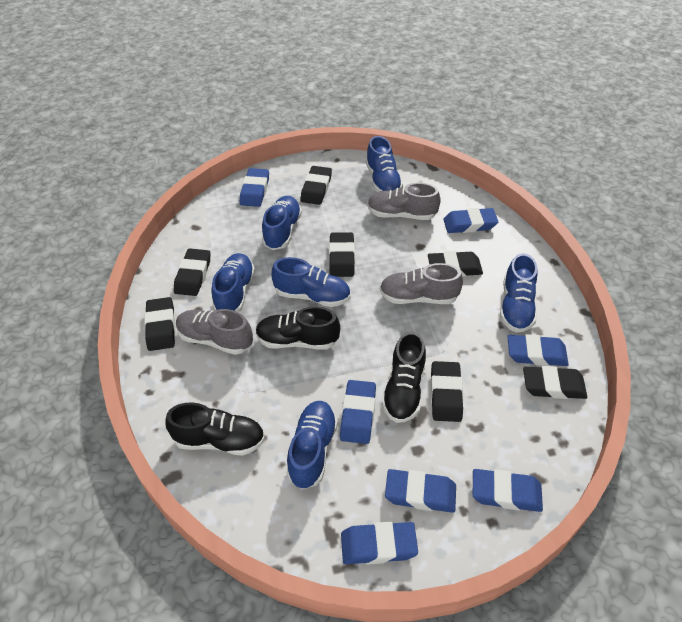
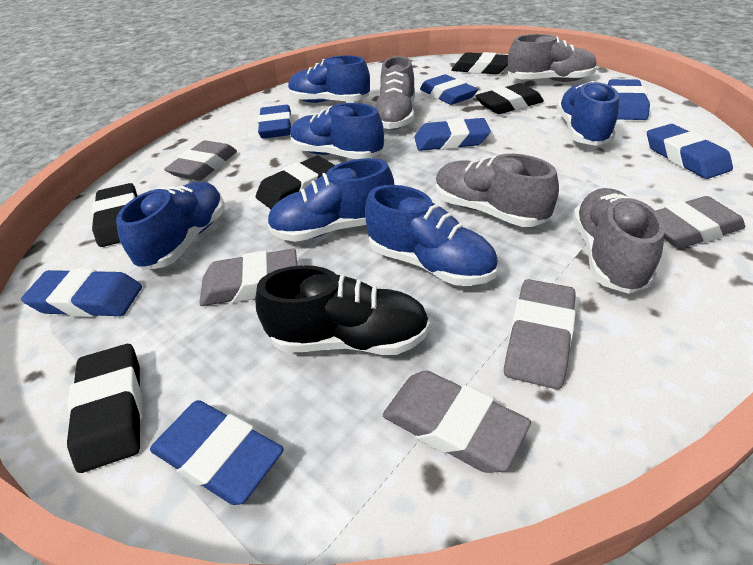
black eraser: 7 -> 5
black shoe: 3 -> 1
grey eraser: 0 -> 5
grey shoe: 3 -> 4

